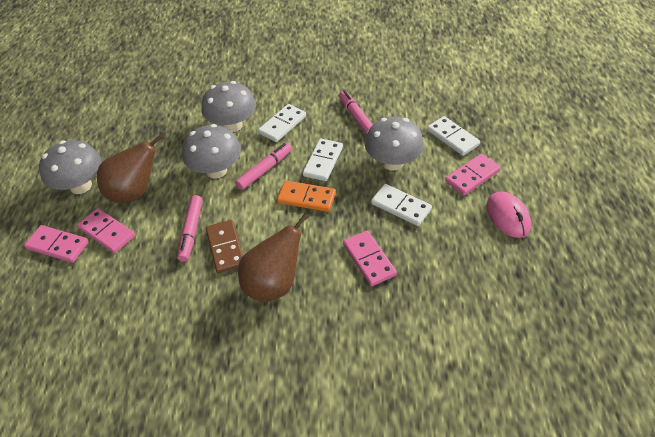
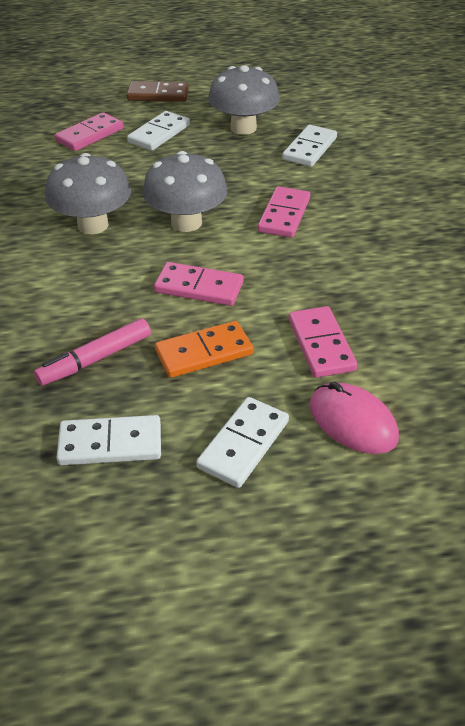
brown pear: 2 -> 0
grey mushroom: 4 -> 3
pink marker: 3 -> 1

